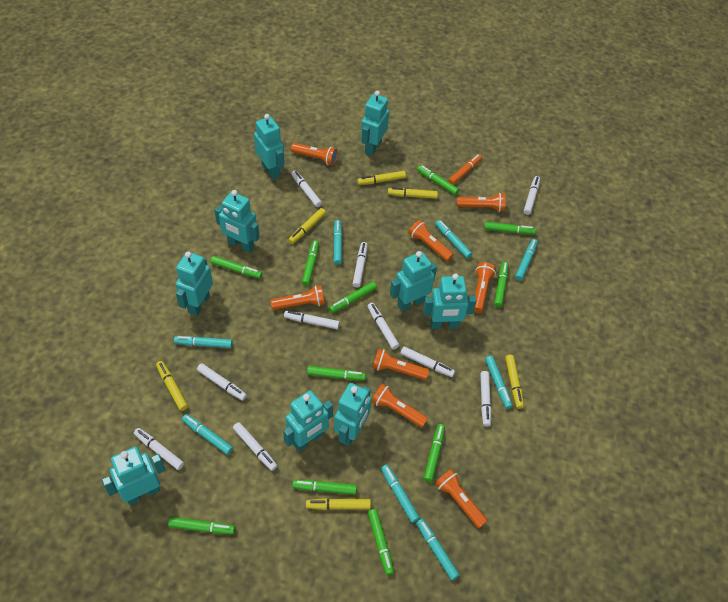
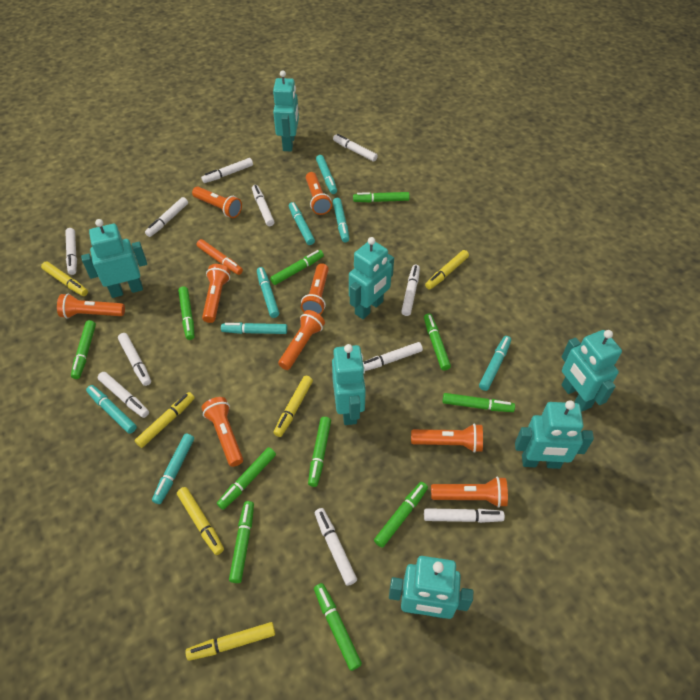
orange flashlight: 8 -> 9
turquoise robot: 9 -> 7
white marker: 10 -> 11

